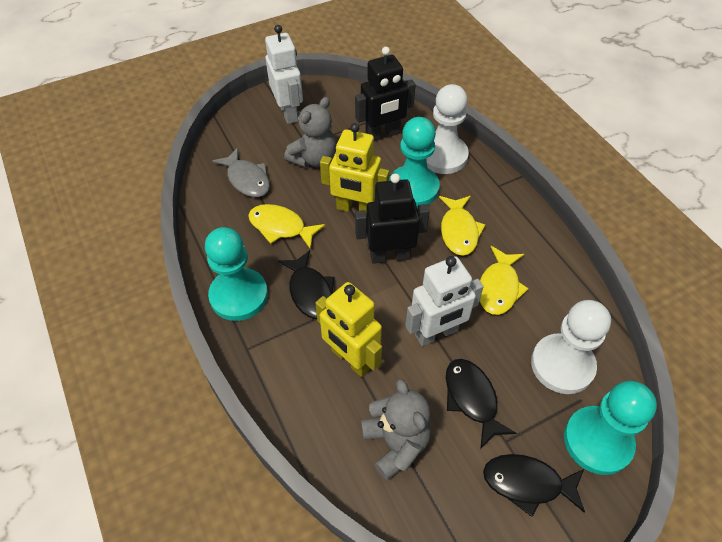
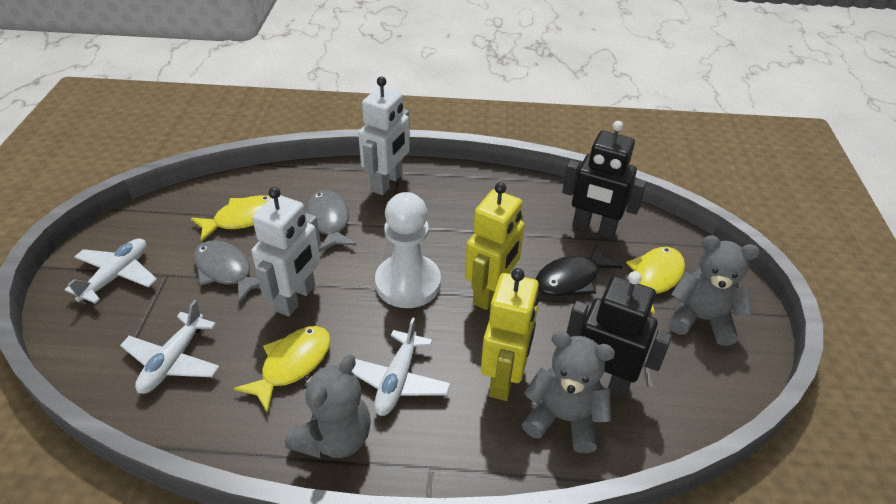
black fish: 3 -> 1
grey fish: 1 -> 2
grey teddy bear: 2 -> 3
turquoise pawn: 3 -> 0
white pawn: 2 -> 1
white plane: 0 -> 3

